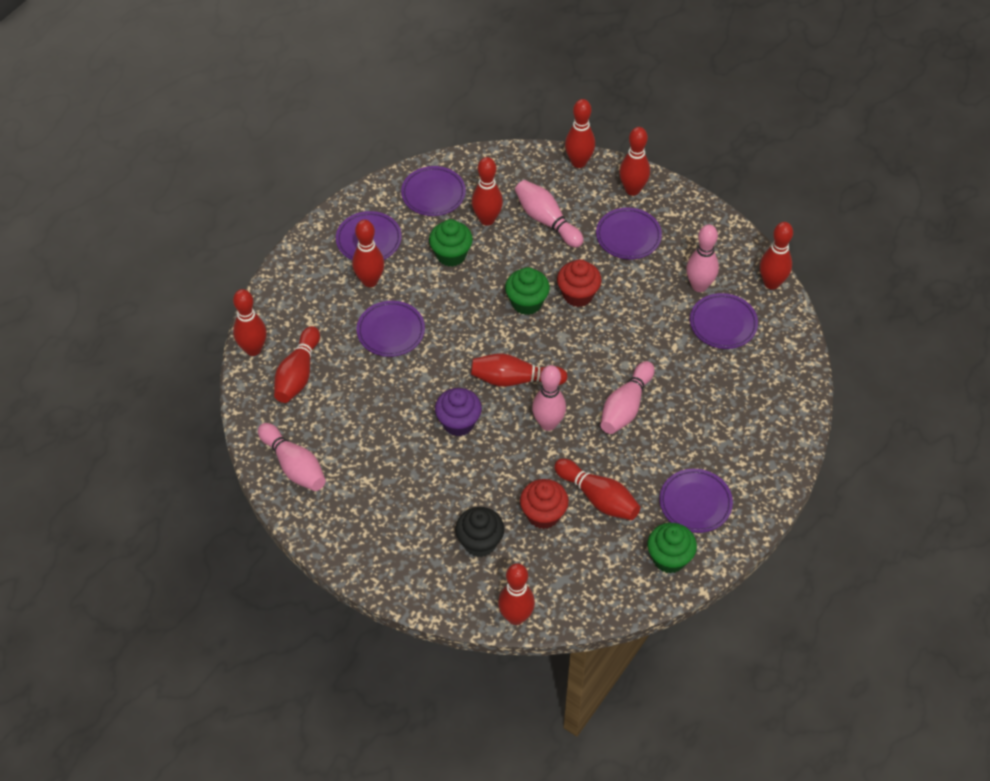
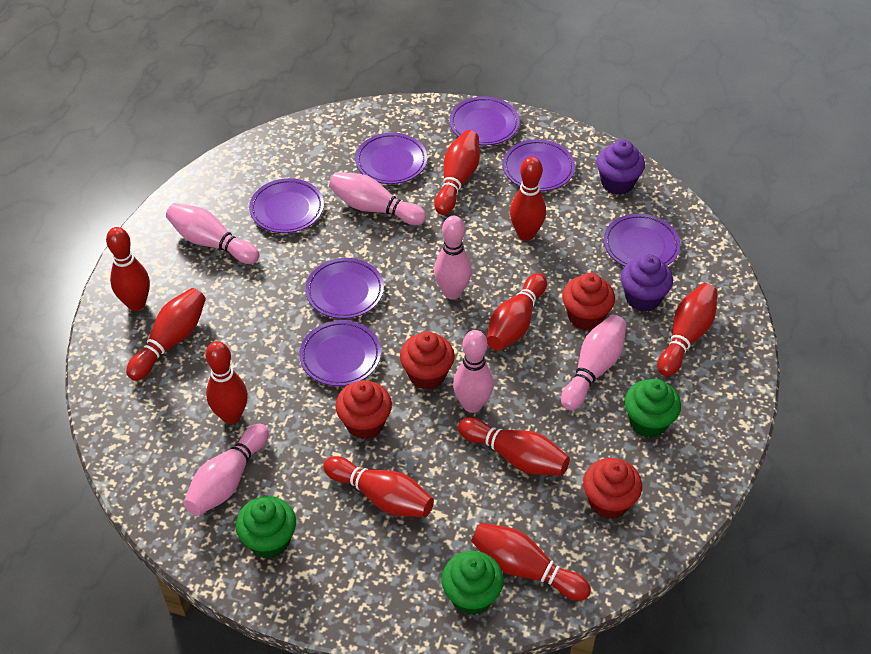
black cupcake: 1 -> 0
pink bowling pin: 5 -> 6
purple cupcake: 1 -> 2
purple plate: 6 -> 7
red cupcake: 2 -> 4

